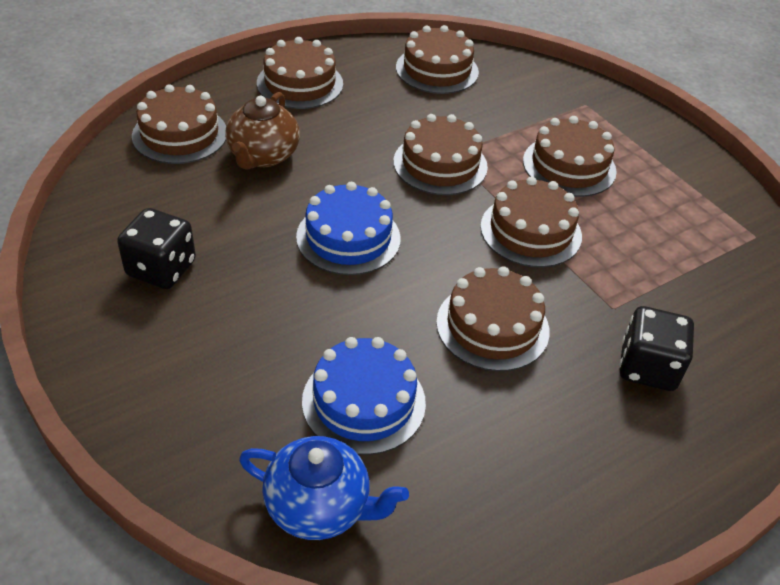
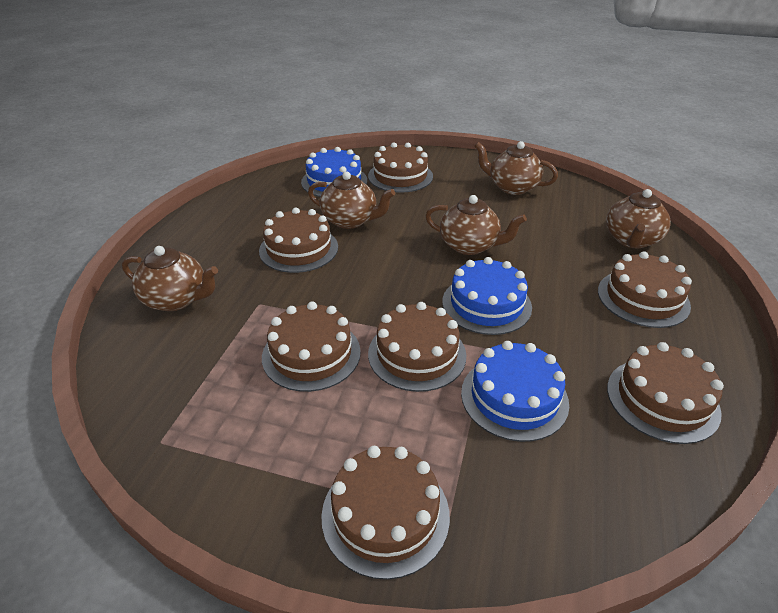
black dice: 2 -> 0
blue cake: 2 -> 3
blue teapot: 1 -> 0
brown teapot: 1 -> 5

